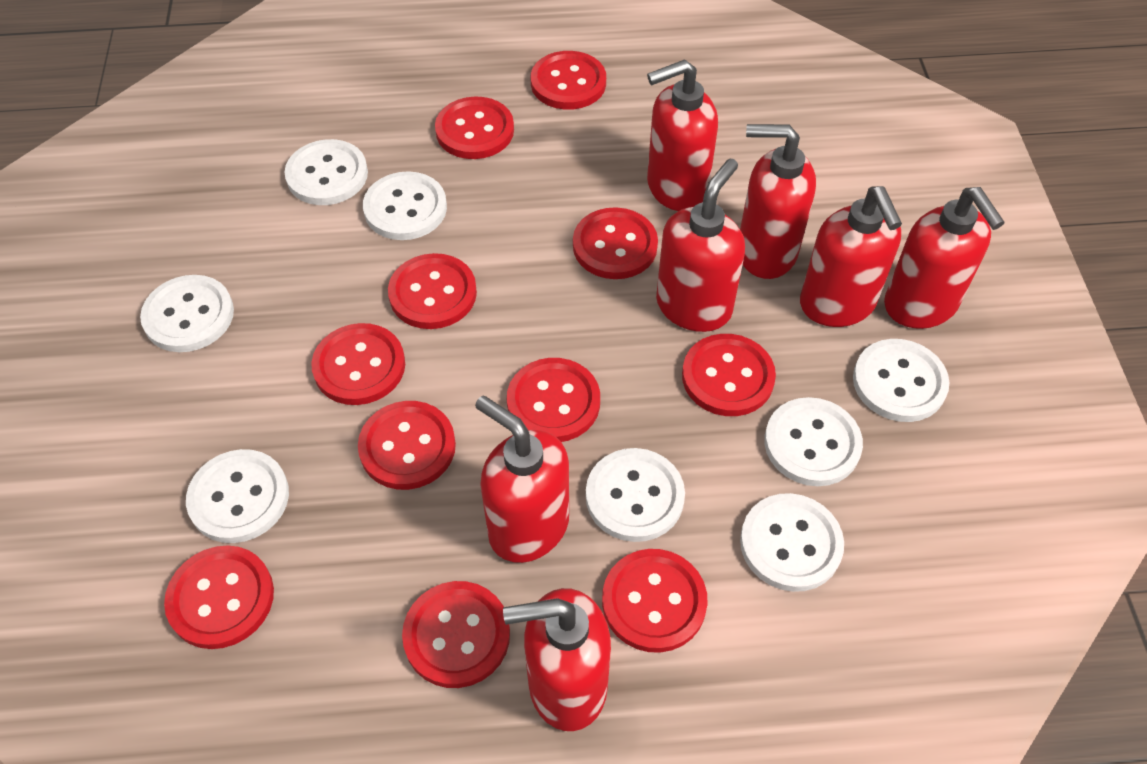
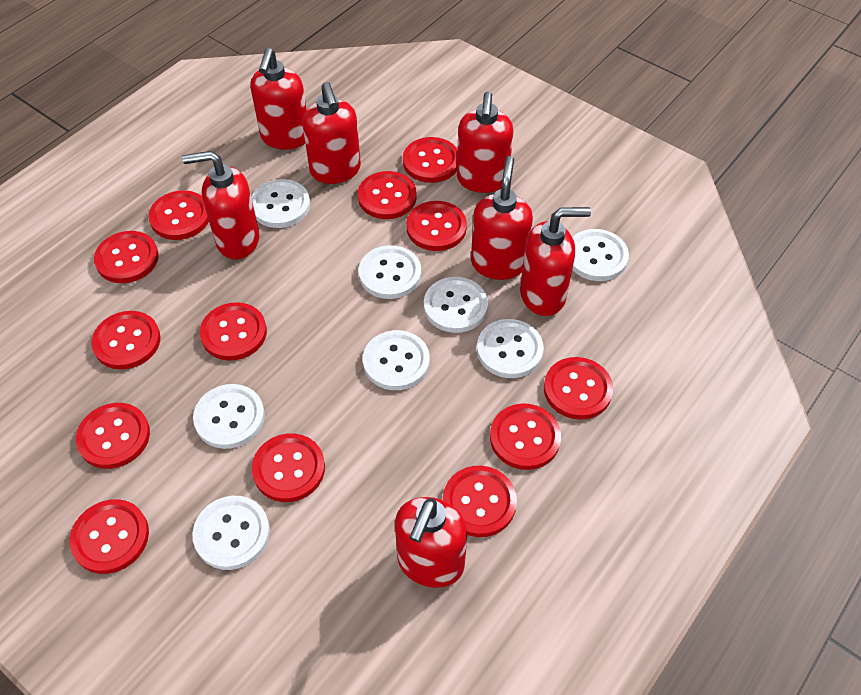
red button: 11 -> 13

